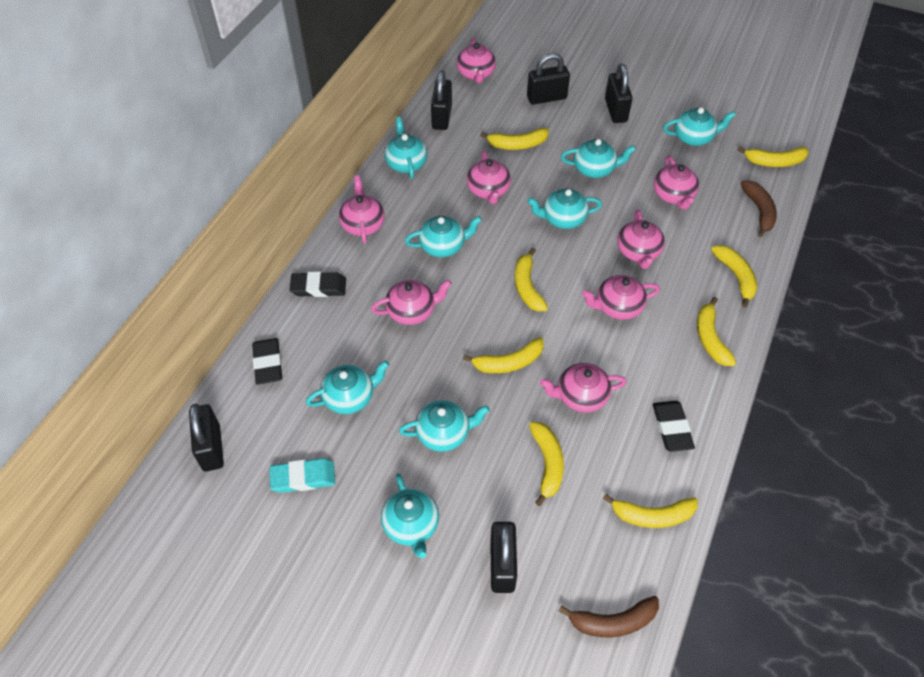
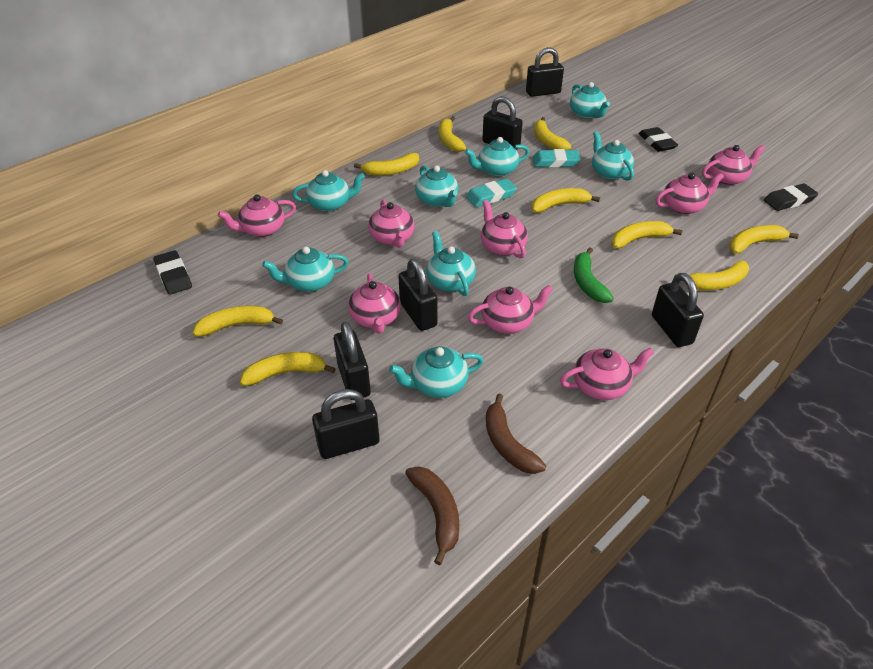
black padlock: 5 -> 6
green banana: 0 -> 1
turquoise eraser: 1 -> 2
yellow banana: 8 -> 9

